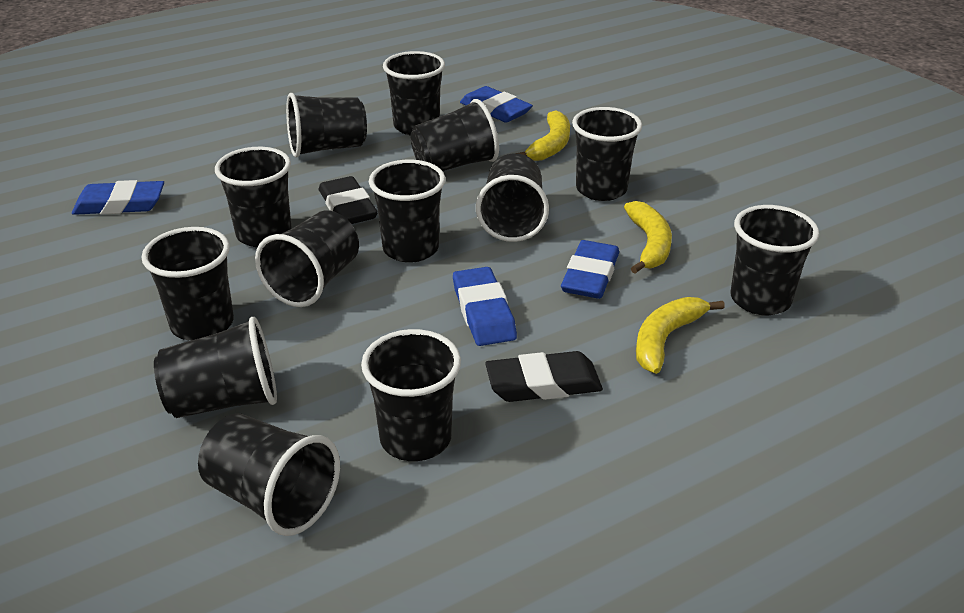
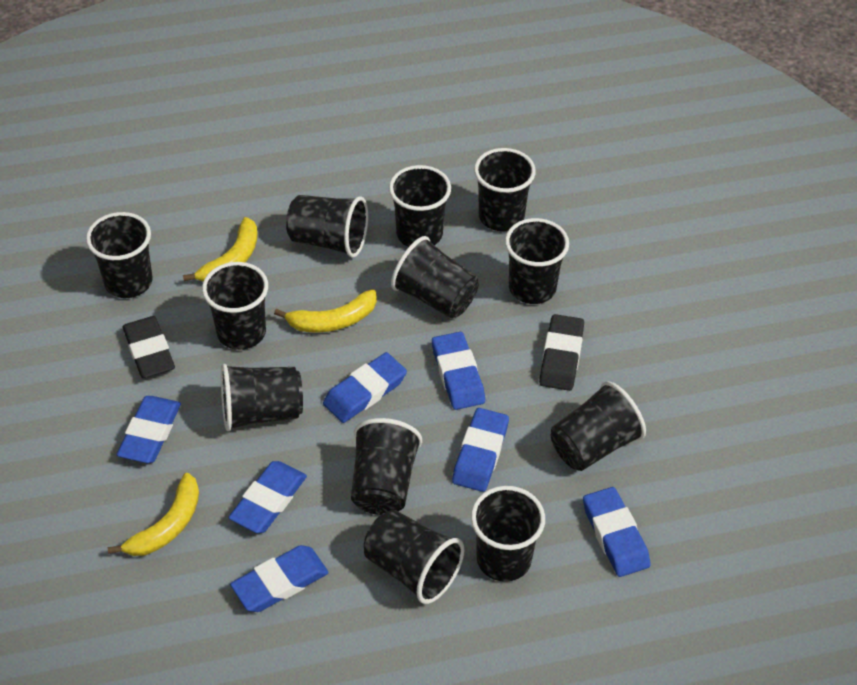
black cup: 13 -> 12
blue eraser: 4 -> 7

